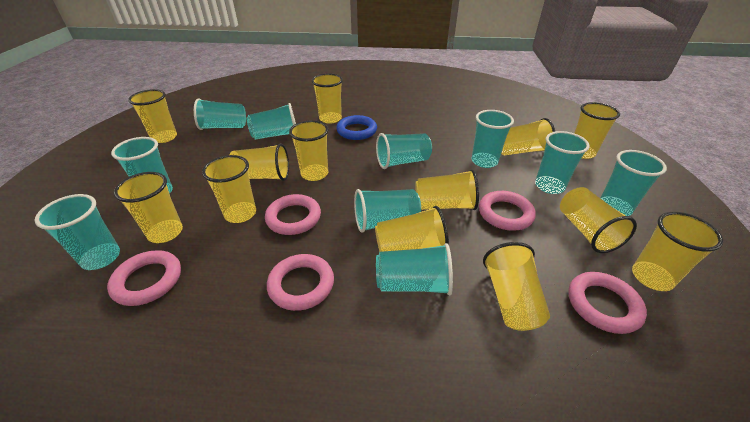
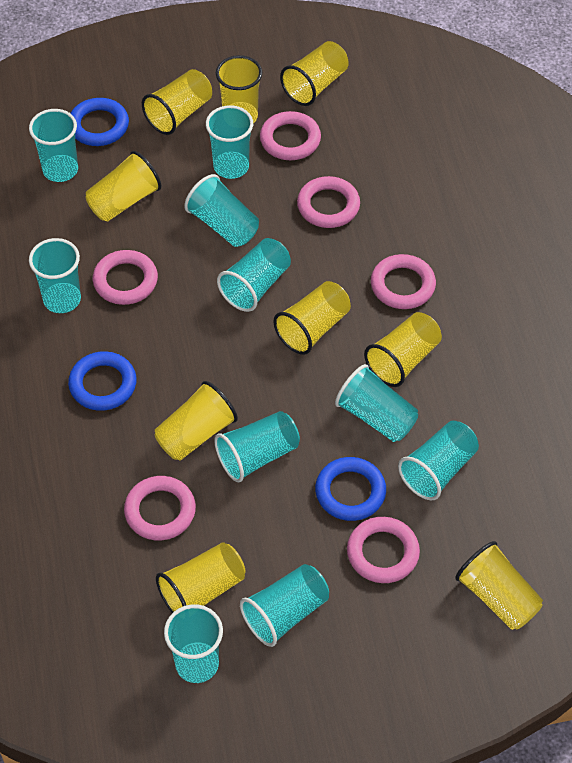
blue ring: 1 -> 3
pink ring: 5 -> 6
yellow cup: 13 -> 9

